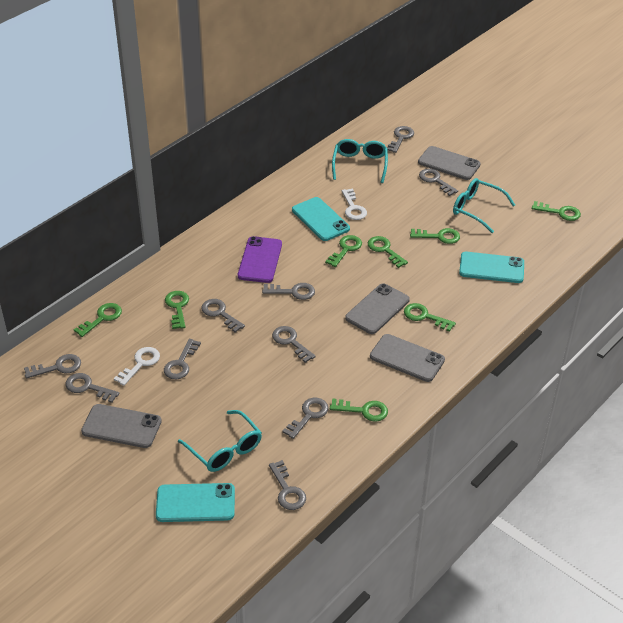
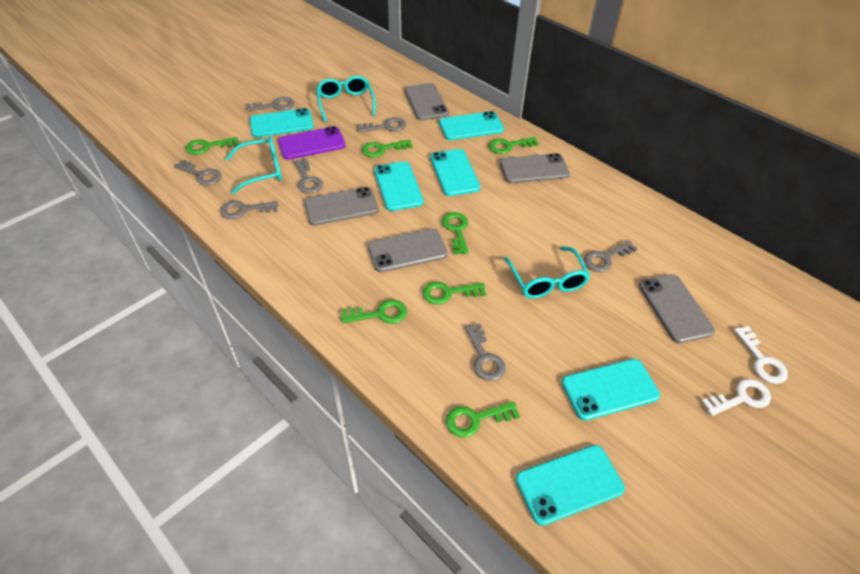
green key: 8 -> 7
grey key: 10 -> 7
grey phone: 4 -> 5
turquoise phone: 3 -> 6

